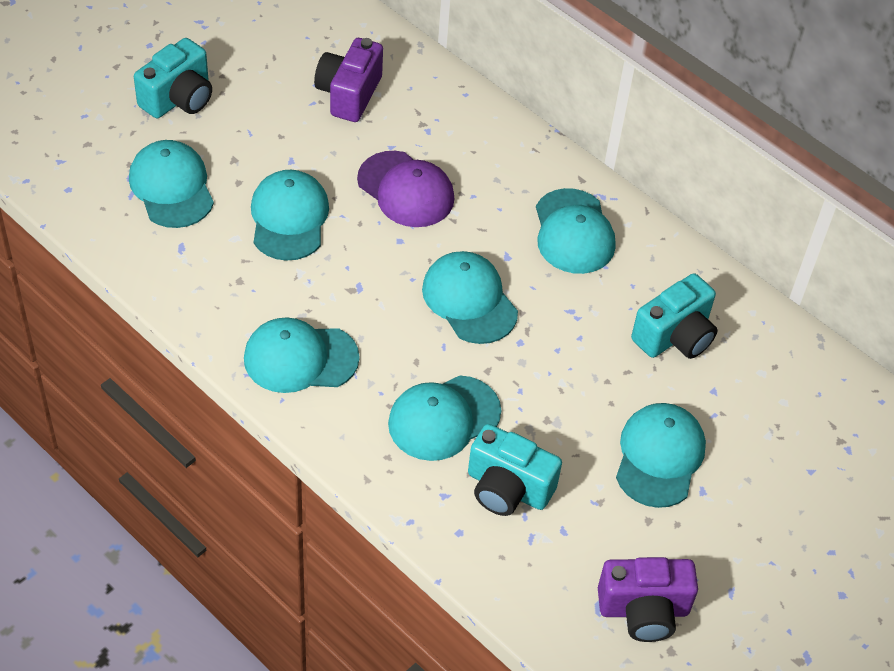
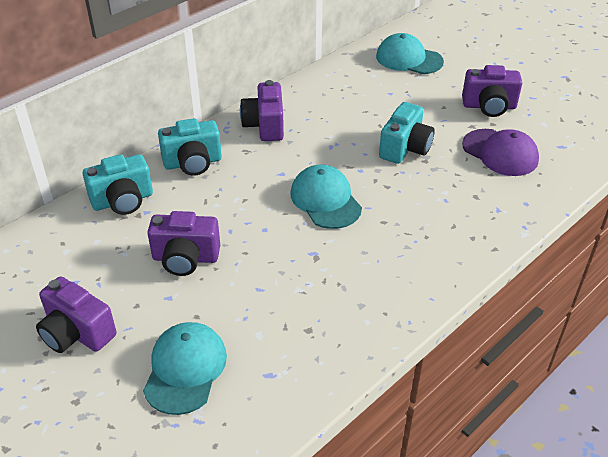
purple camera: 2 -> 4
turquoise cap: 7 -> 3

